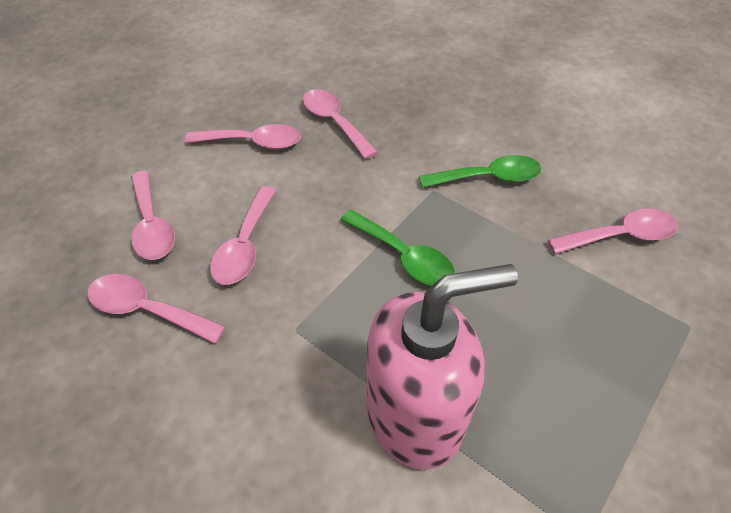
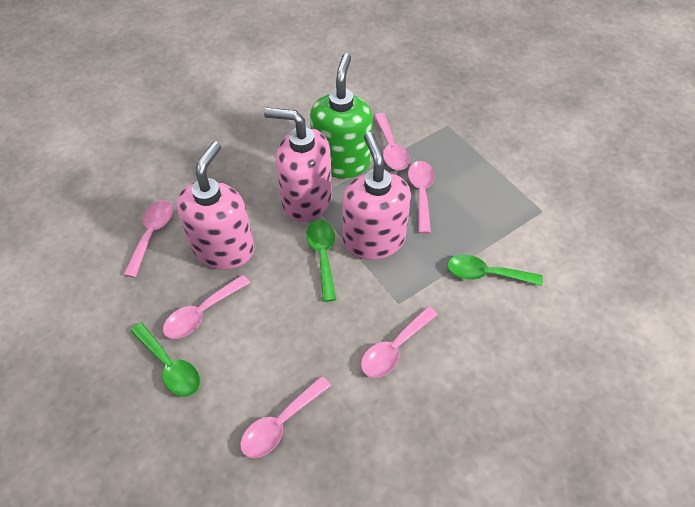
green soap dispenser: 0 -> 1
green spoon: 2 -> 3
pink soap dispenser: 1 -> 3

